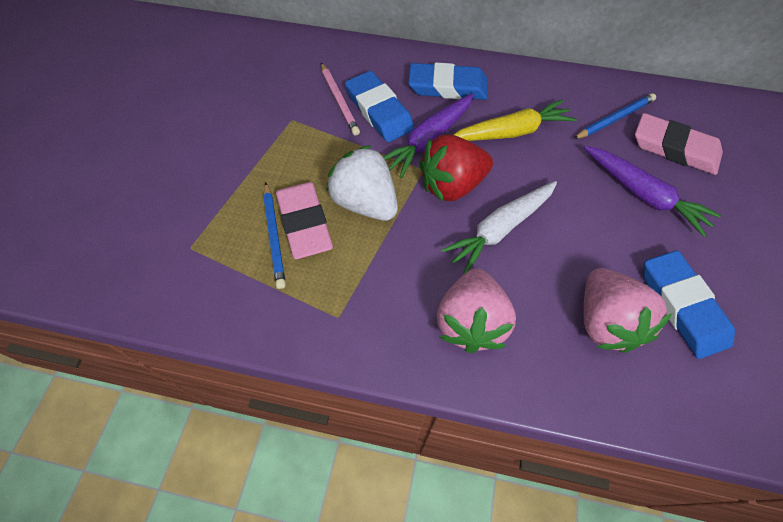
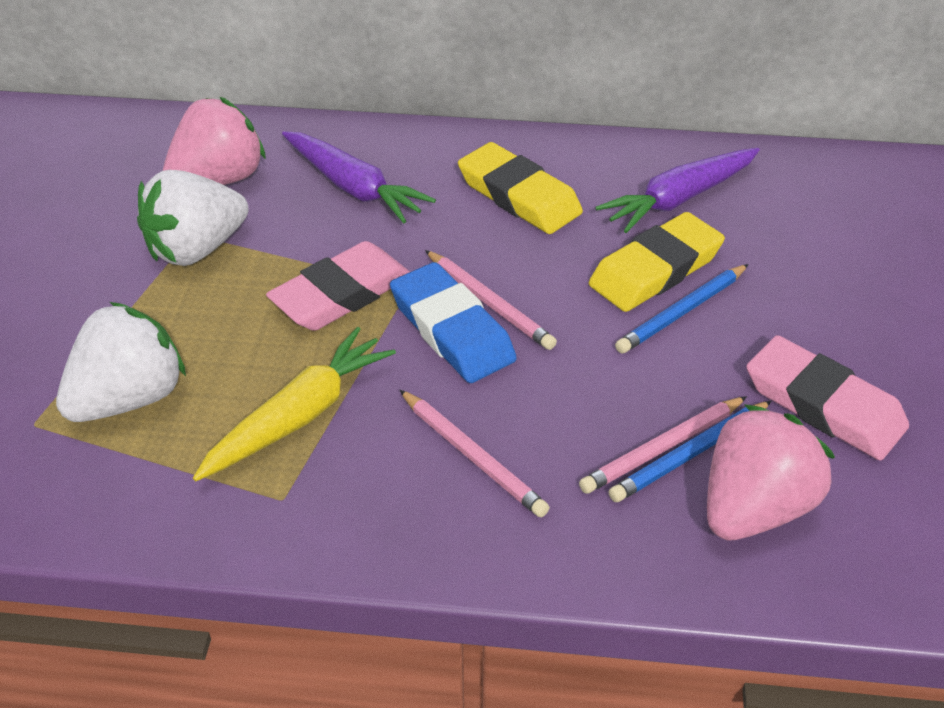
blue eraser: 3 -> 1
pink pencil: 1 -> 3
red strawberry: 1 -> 0
white carrot: 1 -> 0
white strawberry: 1 -> 2
yellow eraser: 0 -> 2

